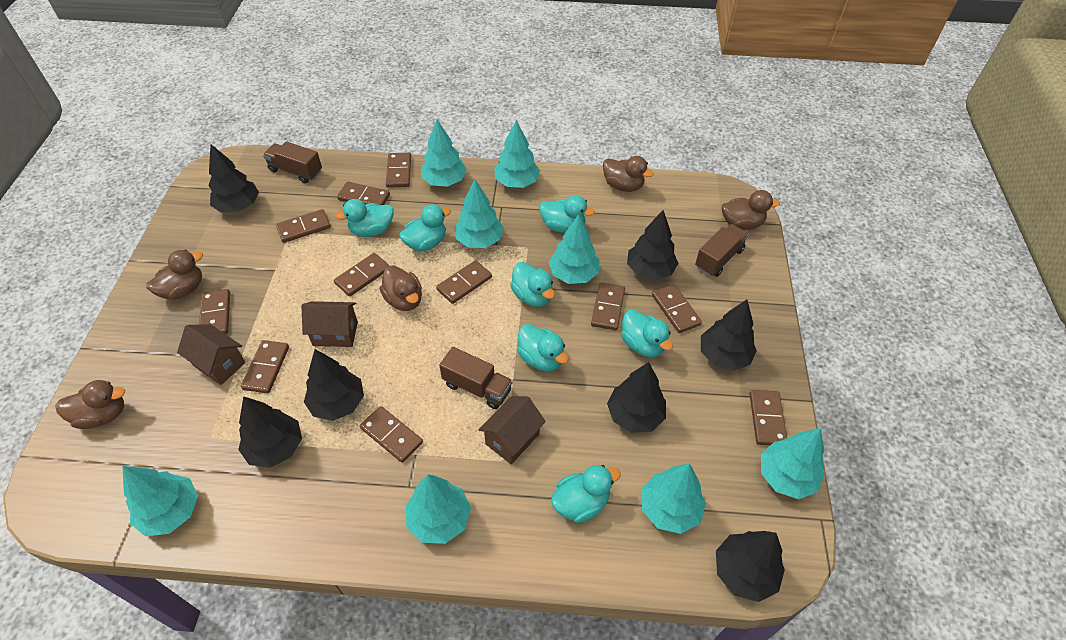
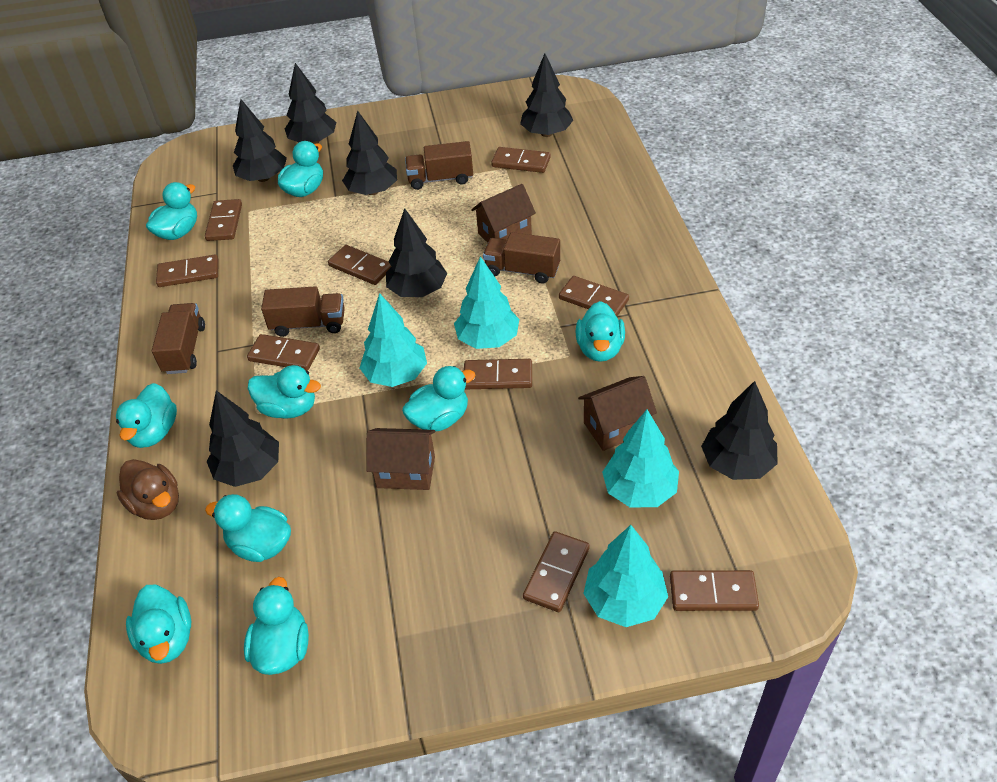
brown domino: 11 -> 9
brown duck: 5 -> 1
brown truck: 3 -> 4
turquoise duck: 7 -> 9
turquoise tree: 8 -> 4

